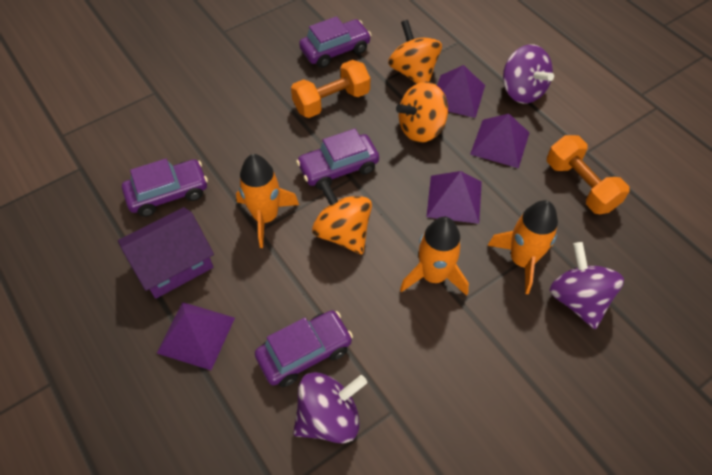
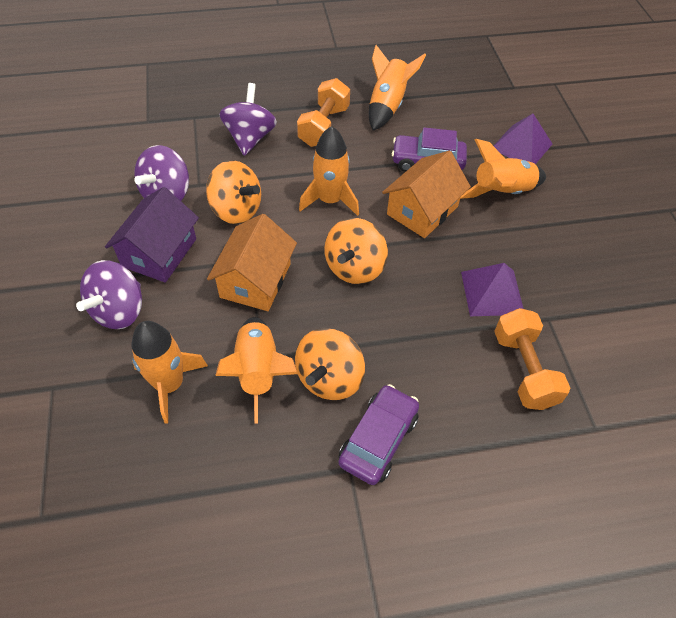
orange house: 0 -> 2
orange rocket: 3 -> 5
purple car: 4 -> 2
purple pyramid: 4 -> 2

